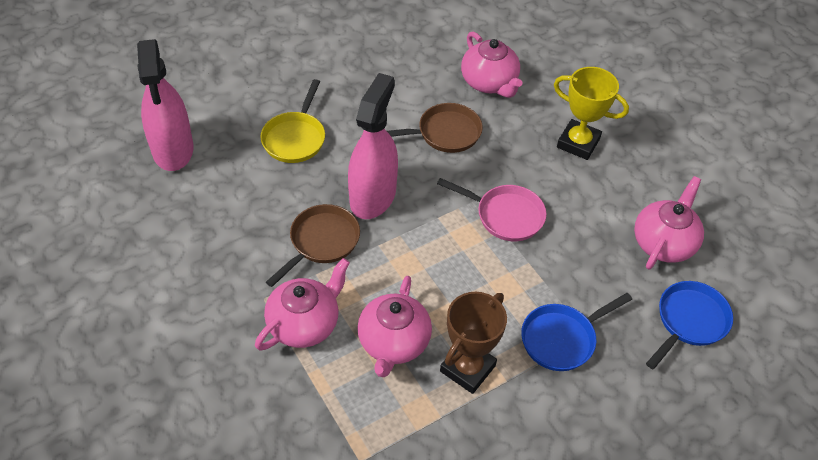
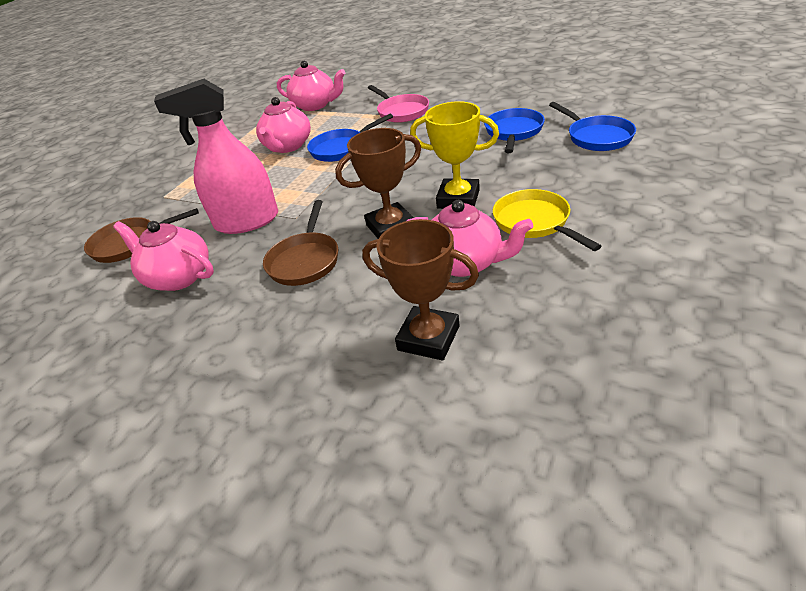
blue pan: 2 -> 3
brown trophy: 1 -> 2
pink spray bottle: 2 -> 1

